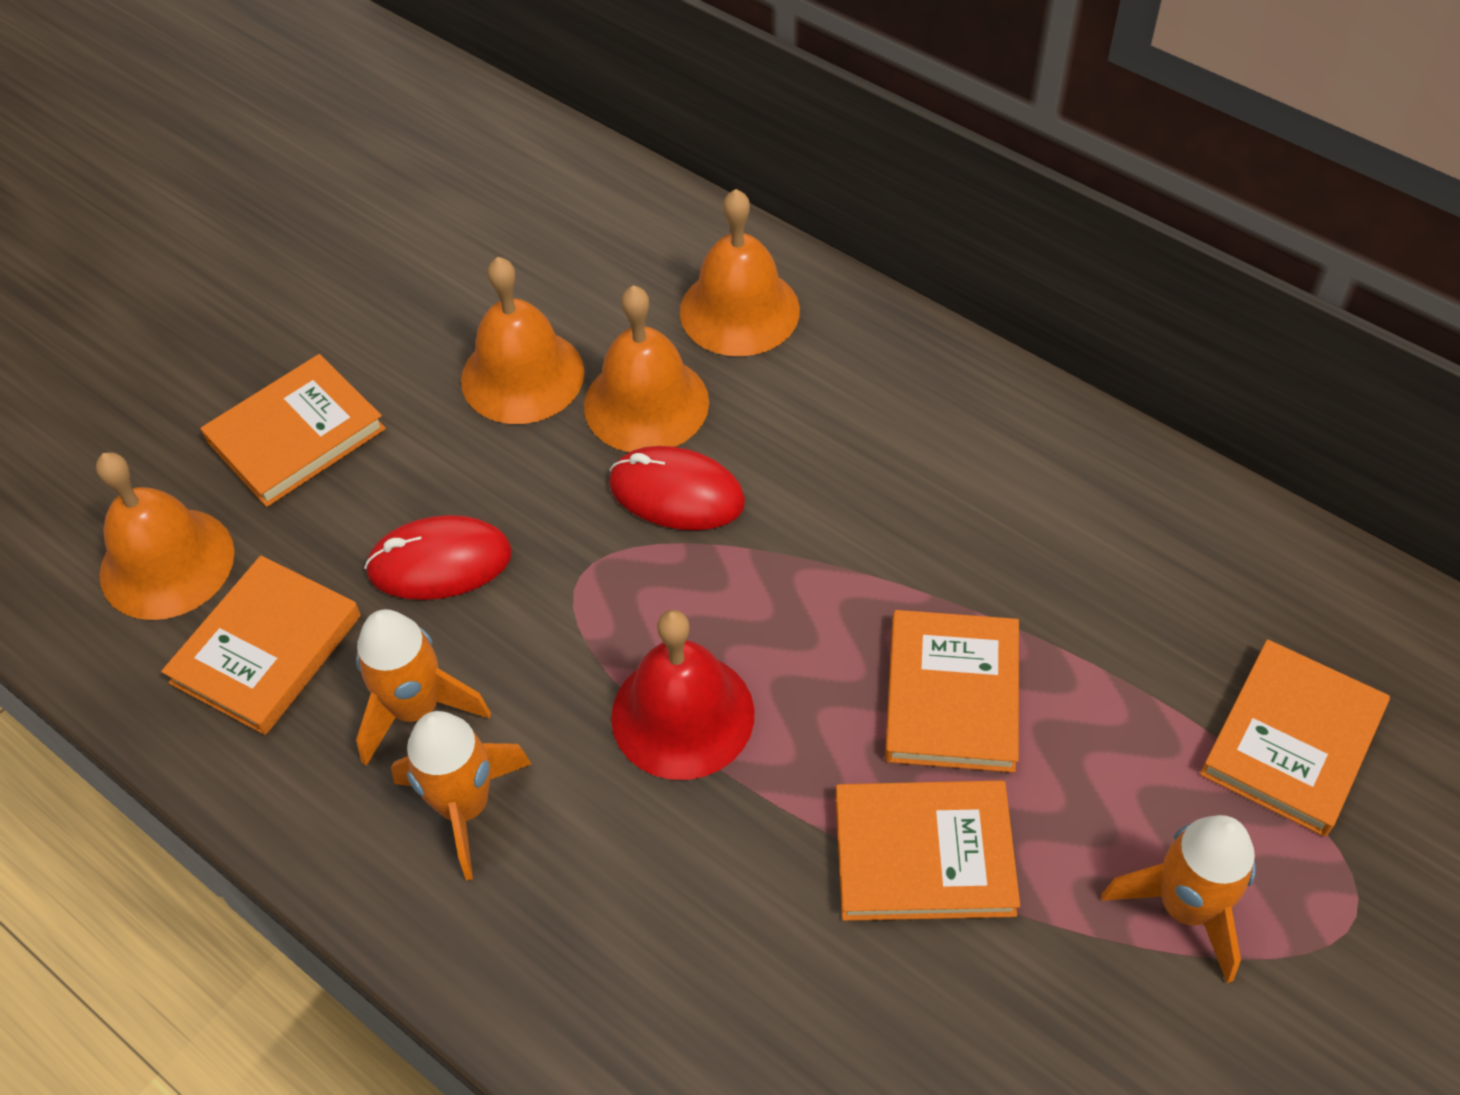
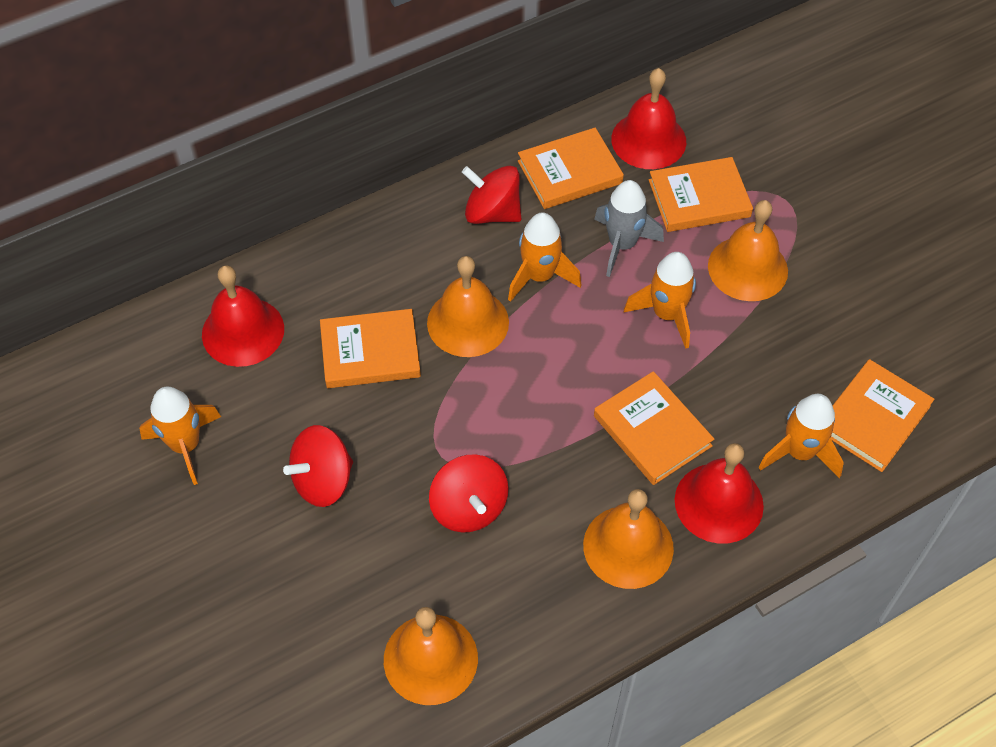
grey rocket: 0 -> 1
orange rocket: 3 -> 4
red bell: 1 -> 3
red mouse: 2 -> 0
red spinning top: 0 -> 3

